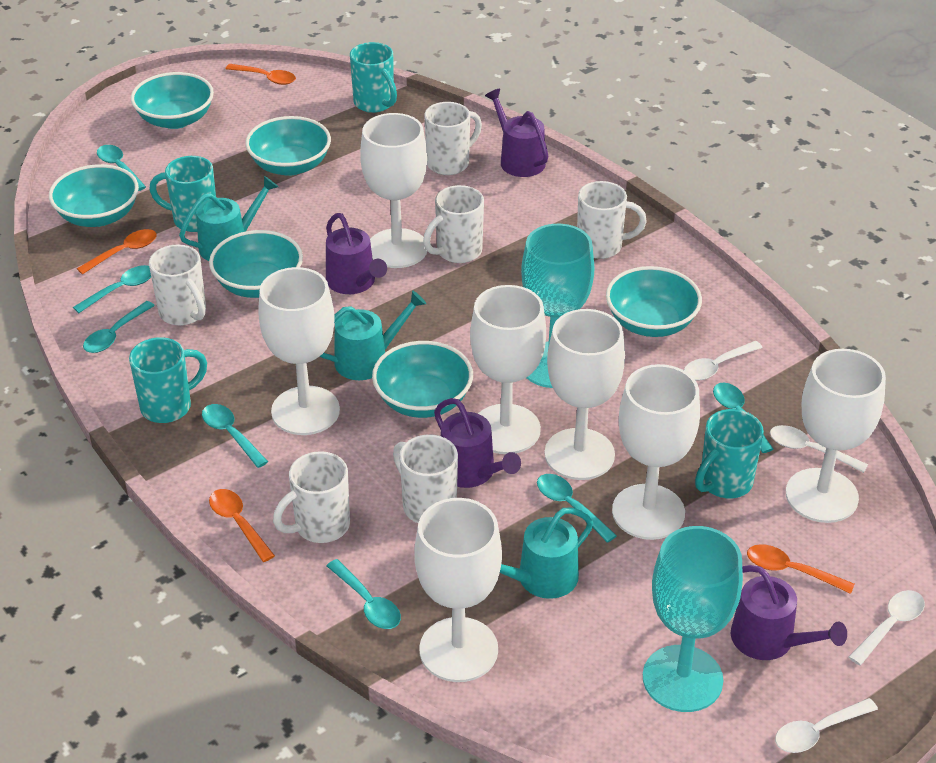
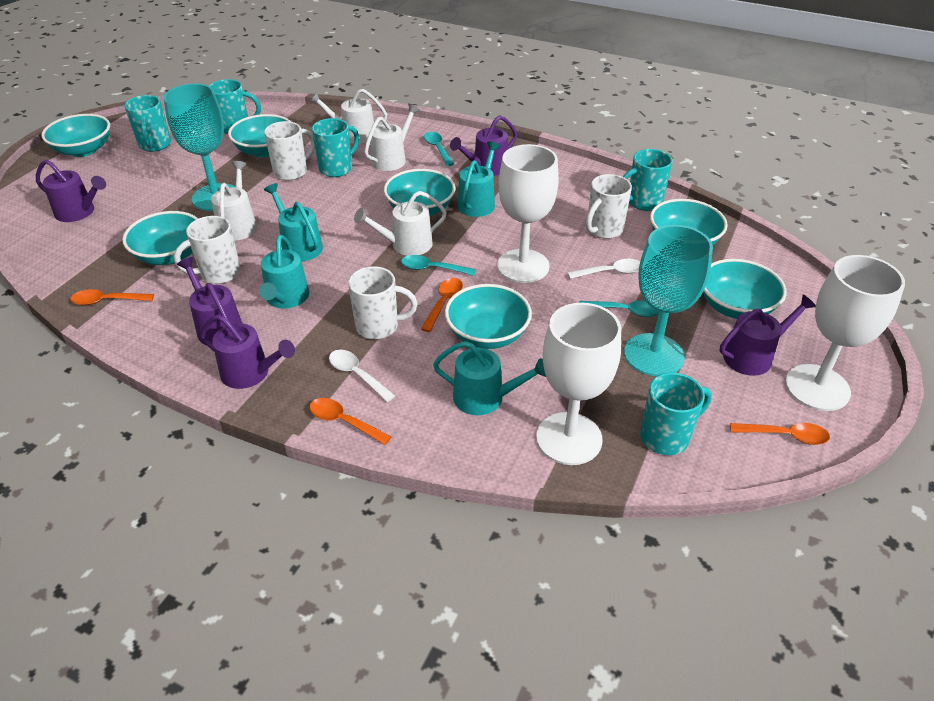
purple watering can: 4 -> 5
turquoise bowl: 6 -> 7
turquoise mug: 4 -> 5
turquoise spoon: 7 -> 3
turquoise watering can: 3 -> 4
white goblet: 7 -> 3
white mug: 6 -> 4
white spoon: 4 -> 2
white watering can: 0 -> 4

